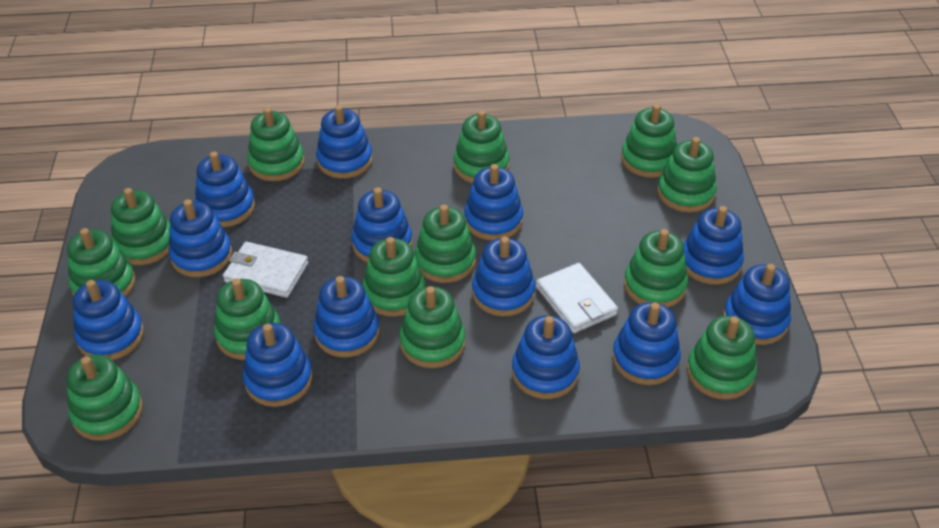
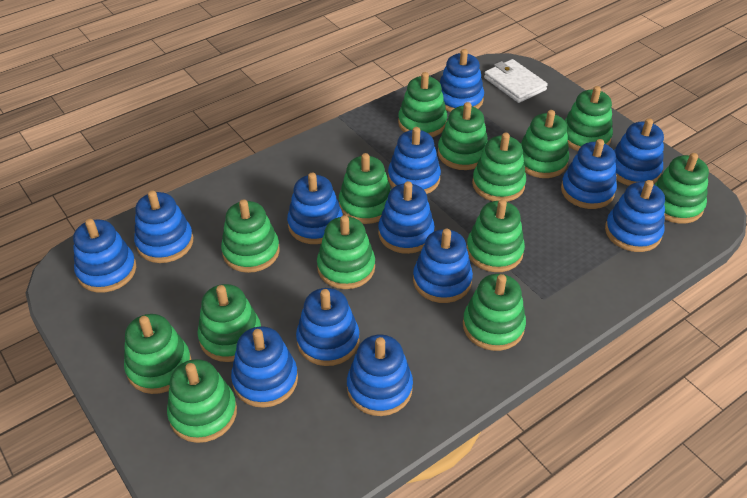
green stacking toy: 13 -> 14
white wallet: 2 -> 1

